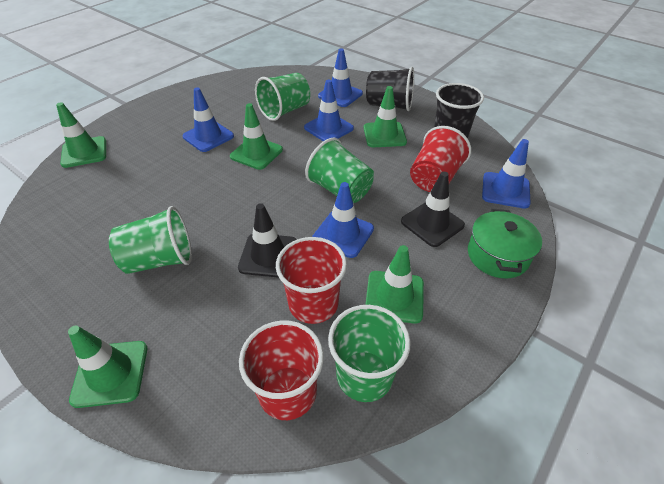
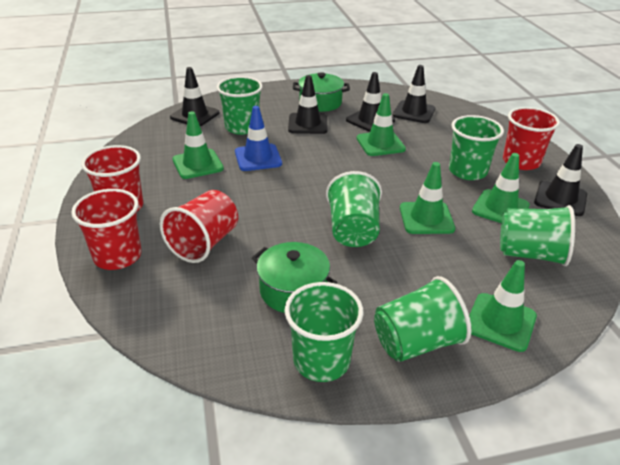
black cup: 2 -> 0
black traffic cone: 2 -> 5
blue traffic cone: 5 -> 1
green cup: 4 -> 6
green pot: 1 -> 2
red cup: 3 -> 4

